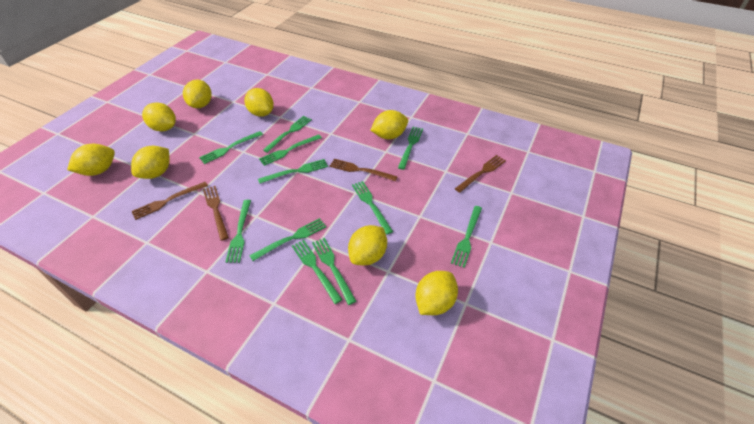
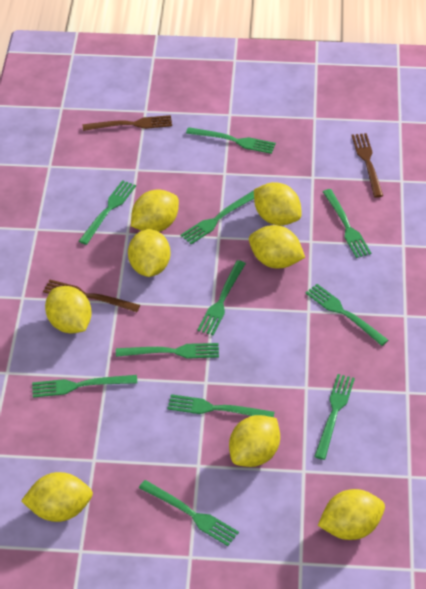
brown fork: 4 -> 3

